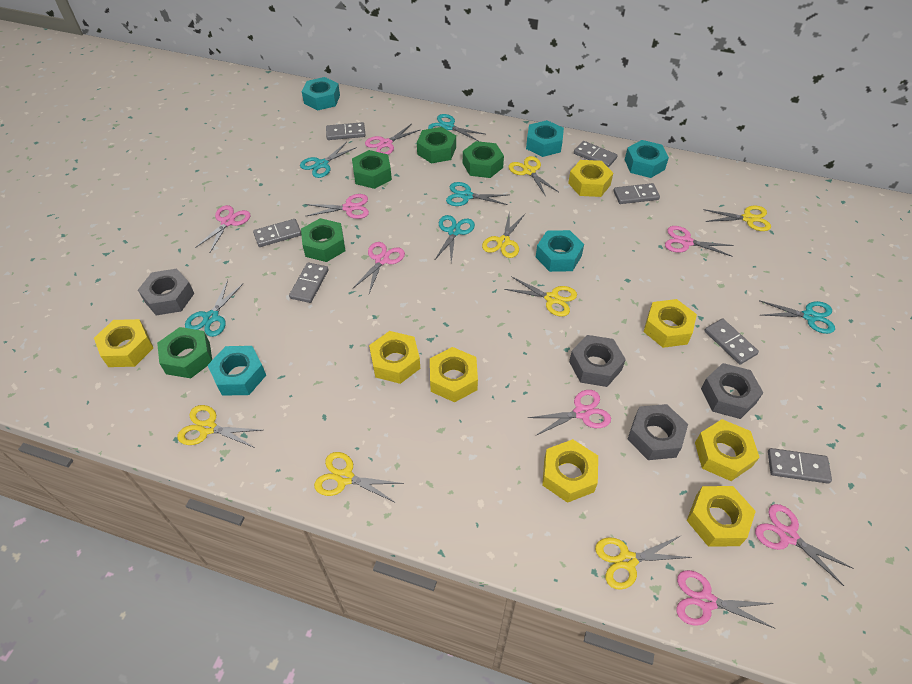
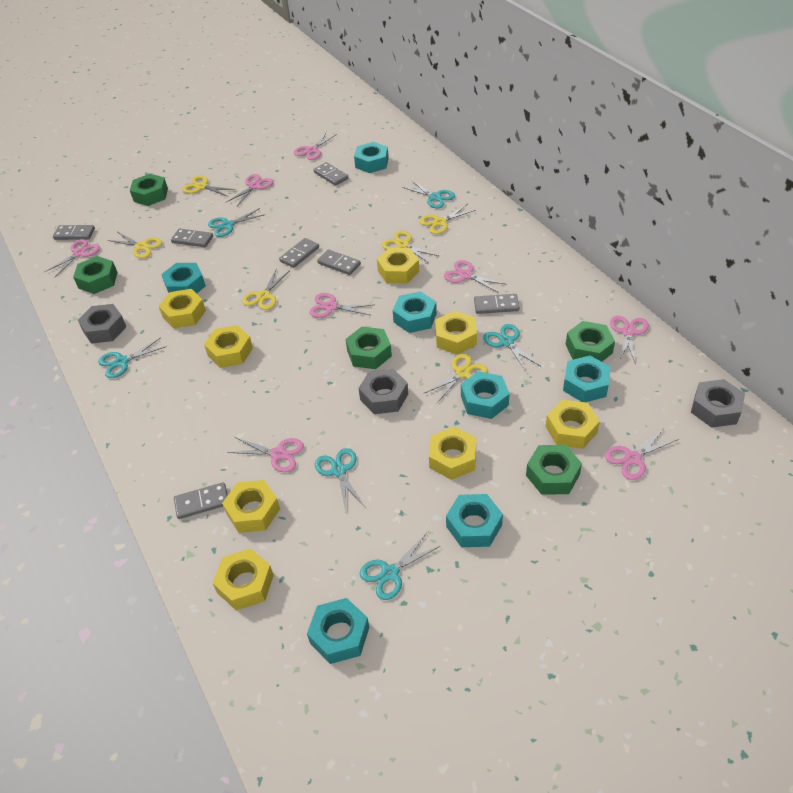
grey nut: 4 -> 3
turquoise nut: 5 -> 7
yellow scissors: 7 -> 6

